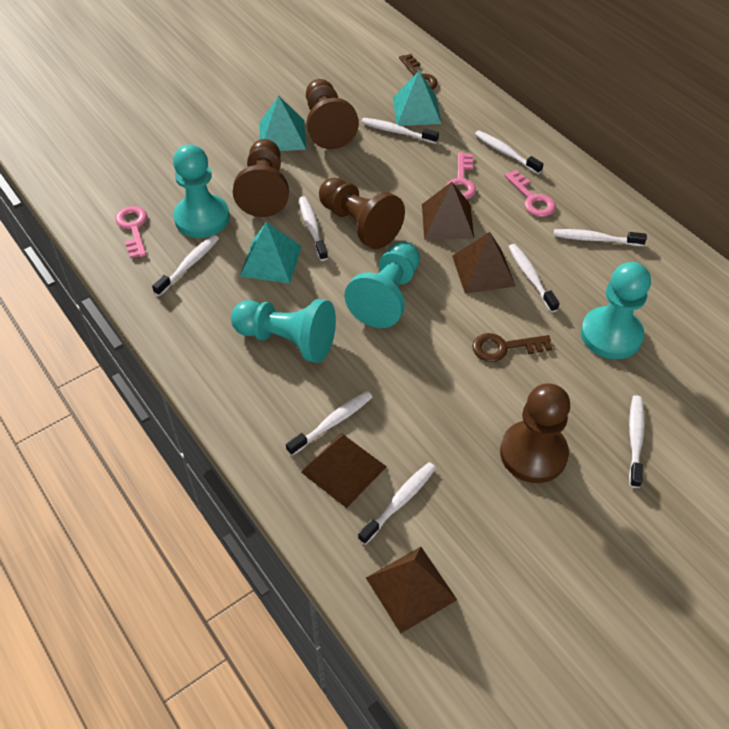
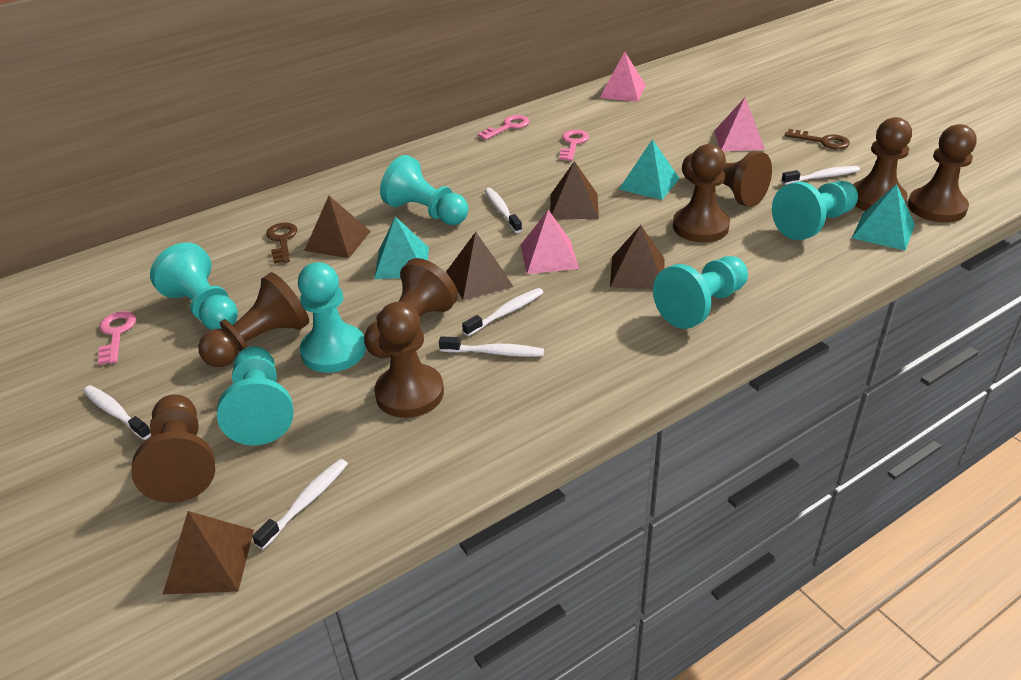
brown pawn: 4 -> 8
brown pyramid: 4 -> 5
pink pyramid: 0 -> 3
turquoise pawn: 4 -> 6
white toothbrush: 9 -> 6

